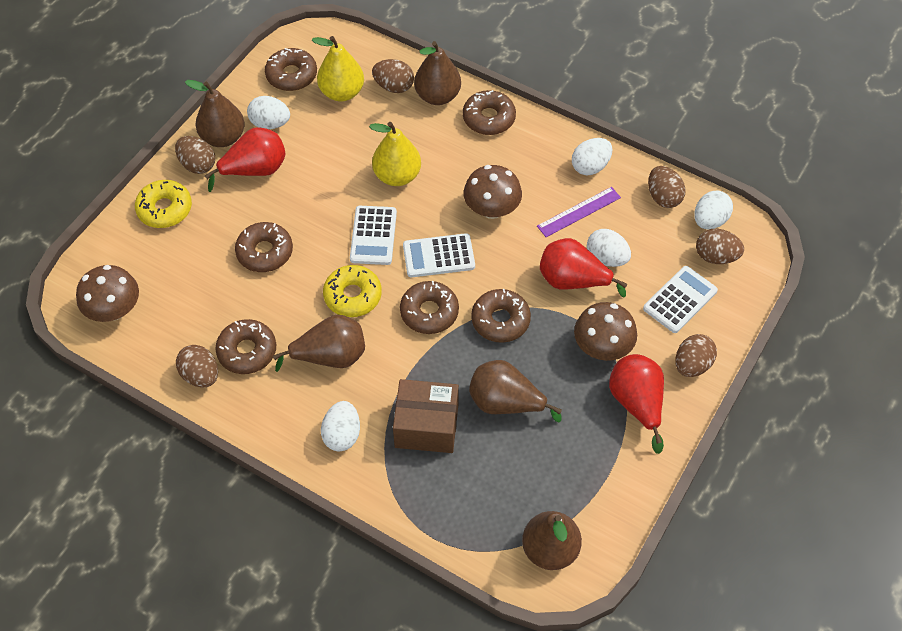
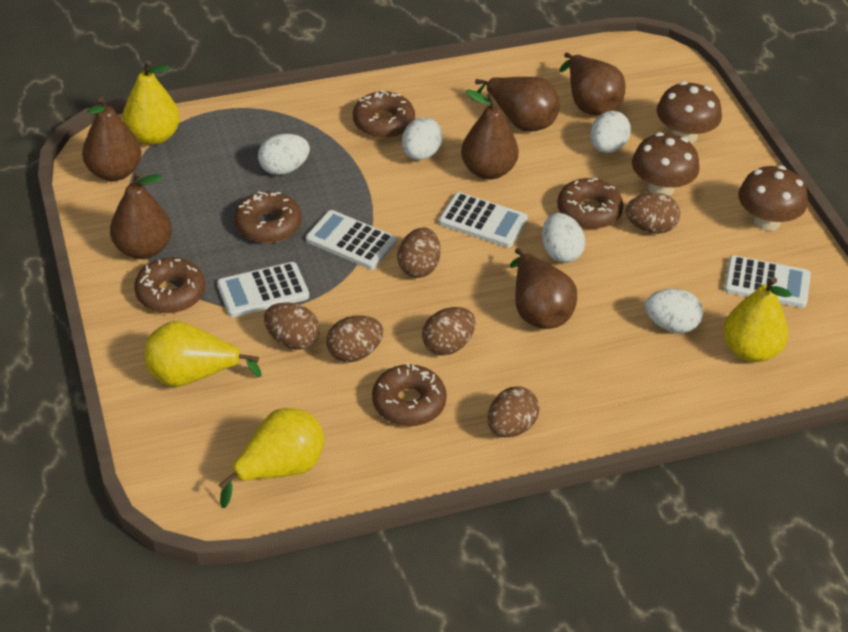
brown box: 1 -> 0
brown donut: 6 -> 5
brown pear: 5 -> 6
purple ruler: 1 -> 0
red pear: 3 -> 0
white calculator: 3 -> 4
yellow donut: 2 -> 0
yellow pear: 2 -> 4

